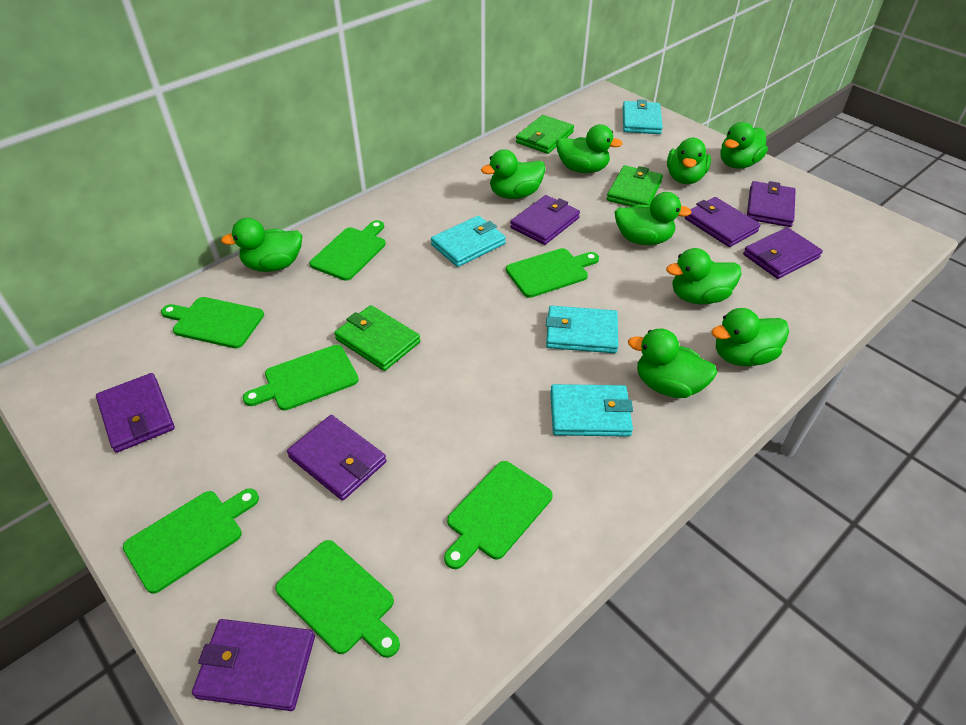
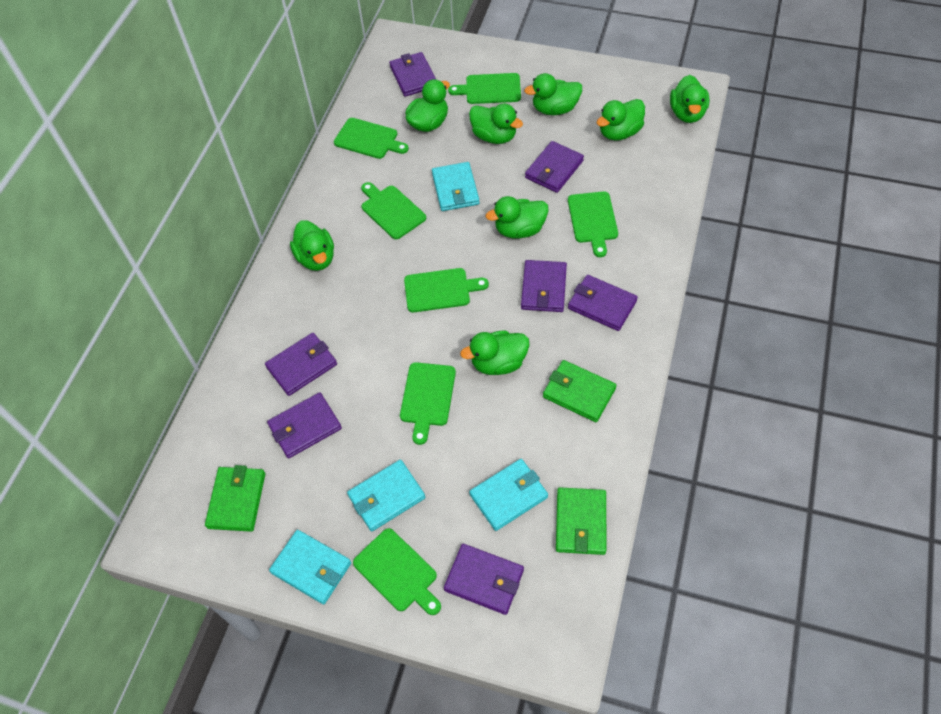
green duck: 9 -> 8

